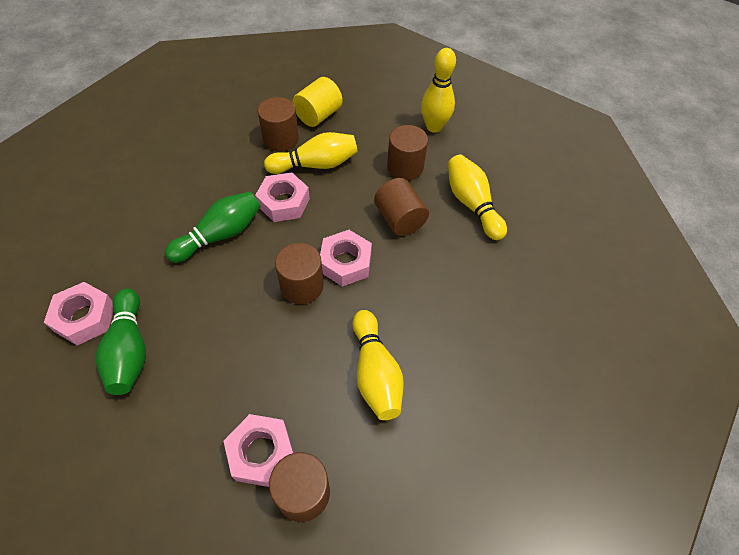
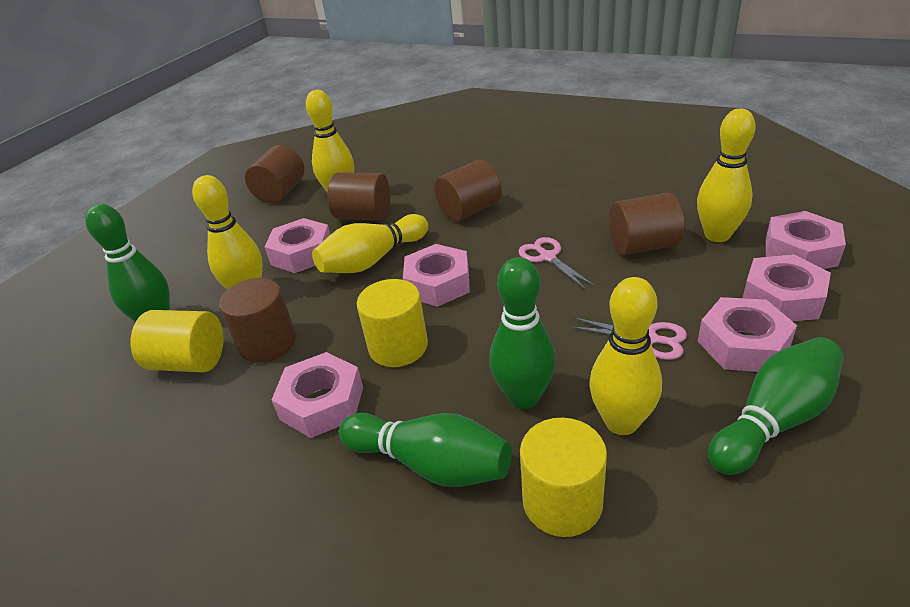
green bowling pin: 2 -> 4
pink nut: 4 -> 6
pink scissors: 0 -> 2
yellow bowling pin: 4 -> 5
yellow cylinder: 1 -> 3

